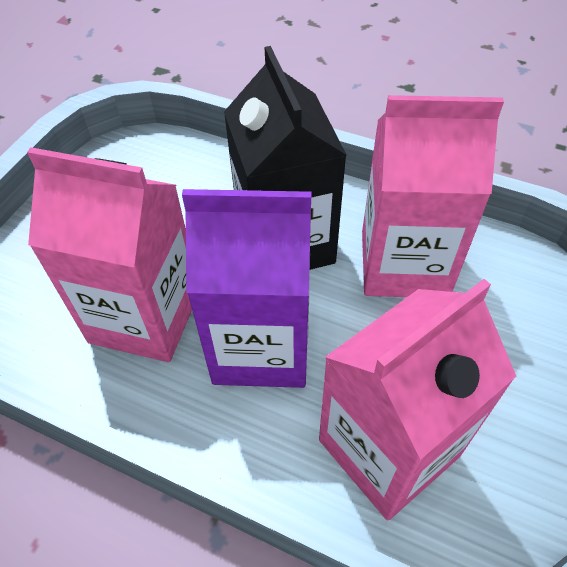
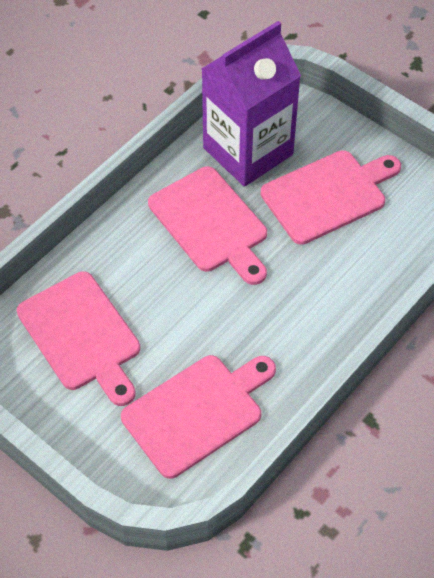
black carton: 1 -> 0
pink carton: 3 -> 0
pink cutting board: 0 -> 4

